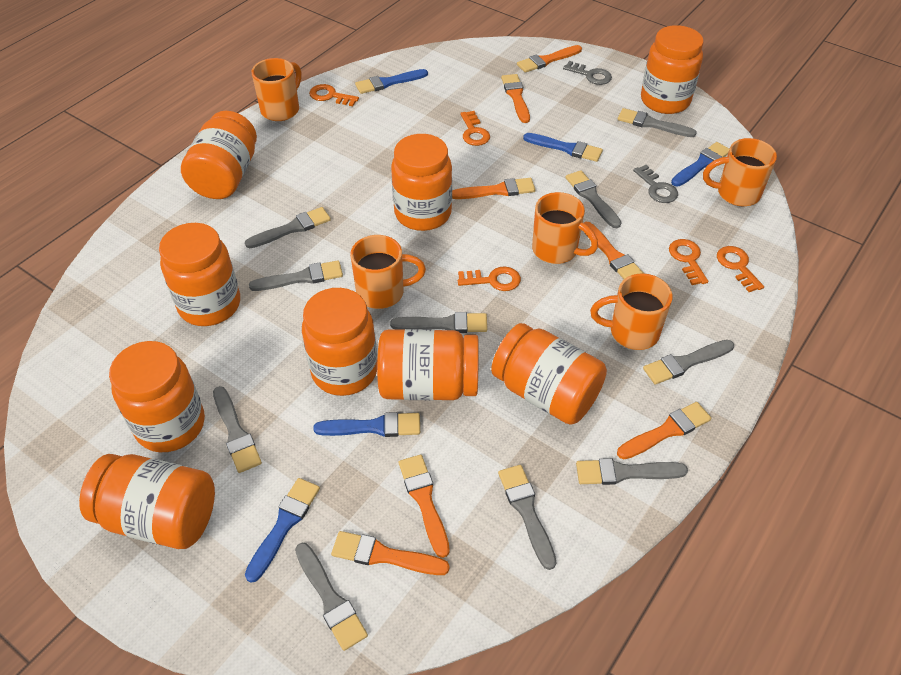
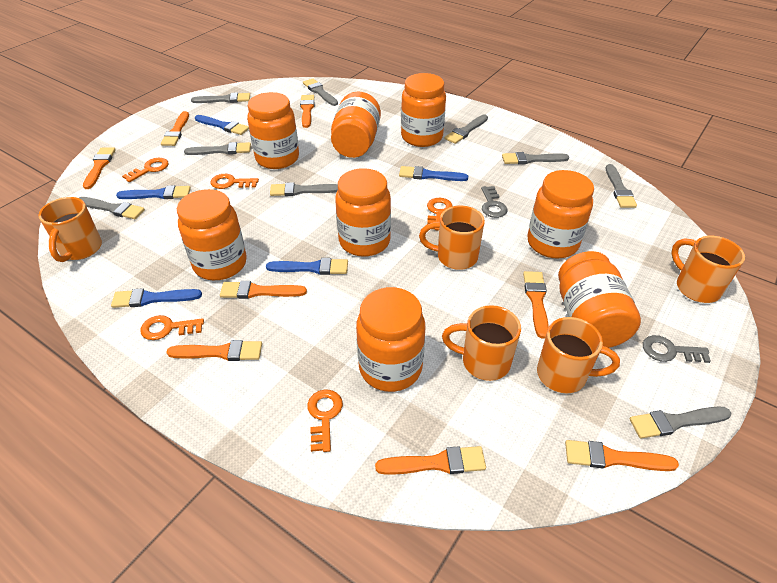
grey brush: 10 -> 9
orange brush: 7 -> 8
orange jar: 9 -> 8

